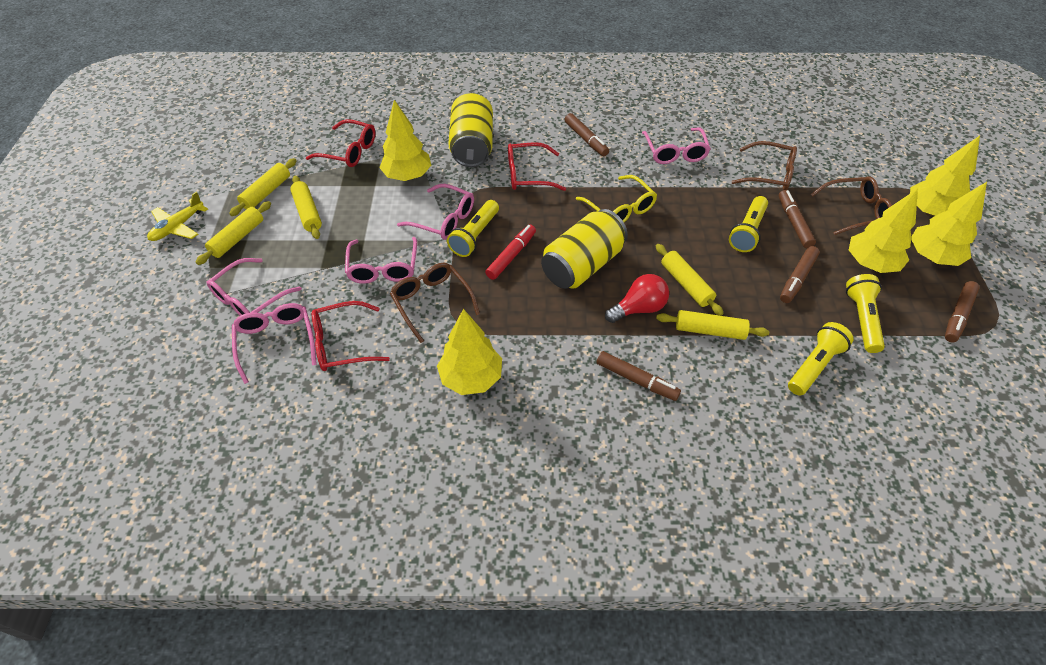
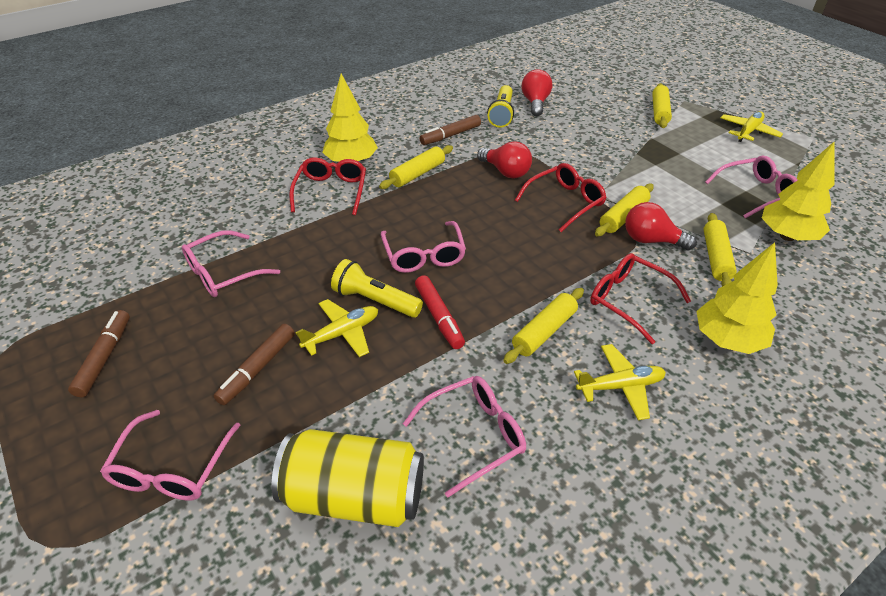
brown glasses: 3 -> 0
brown marker: 5 -> 3
red light bulb: 1 -> 3
yellow can: 2 -> 1
yellow flashlight: 4 -> 2
yellow glasses: 1 -> 0
yellow plane: 1 -> 3
yellow tree: 5 -> 3

